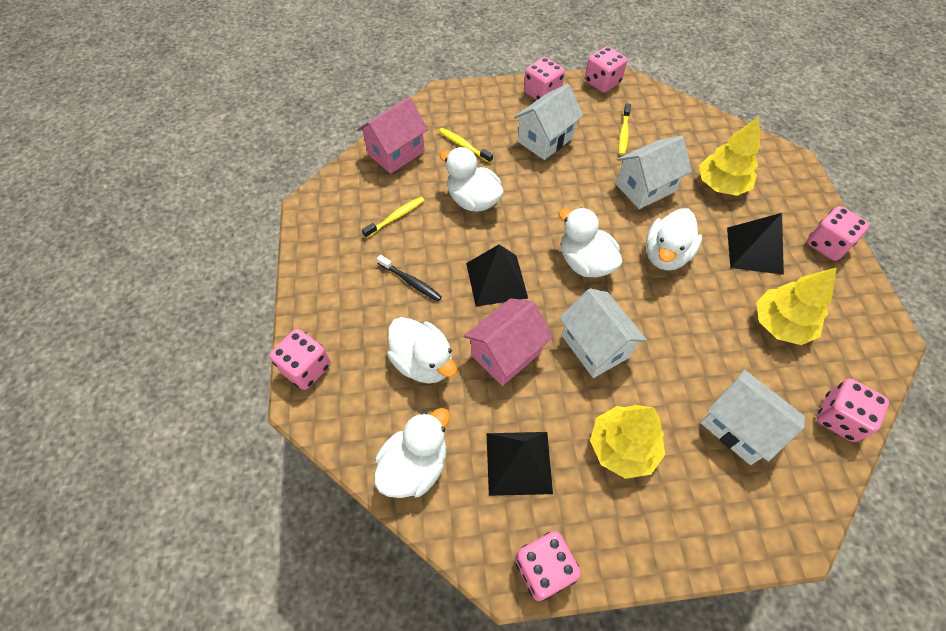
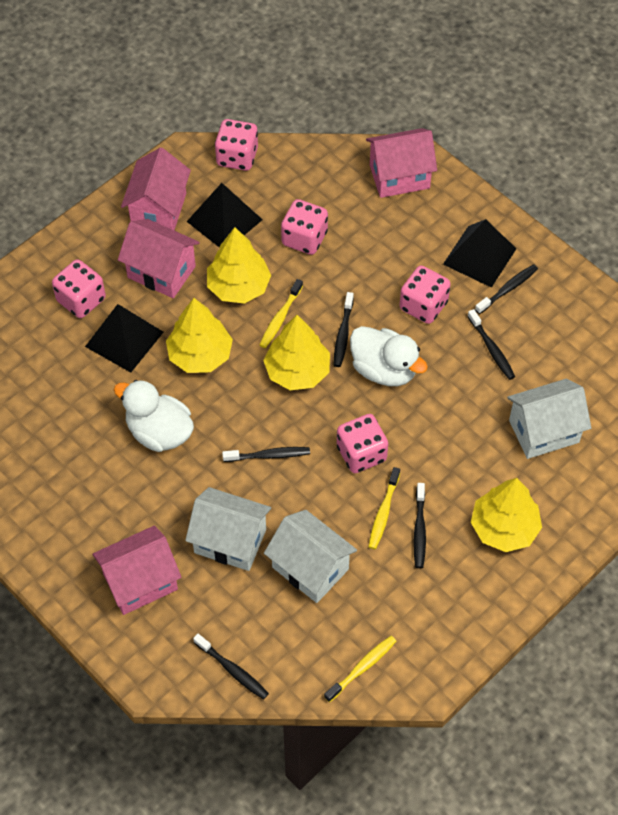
black toothbrush: 1 -> 6
pink dice: 6 -> 5
pink house: 2 -> 4
white duck: 5 -> 2
white house: 4 -> 3
yellow tree: 3 -> 4

